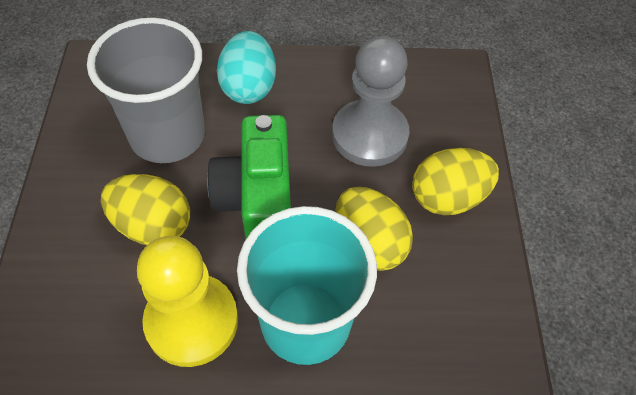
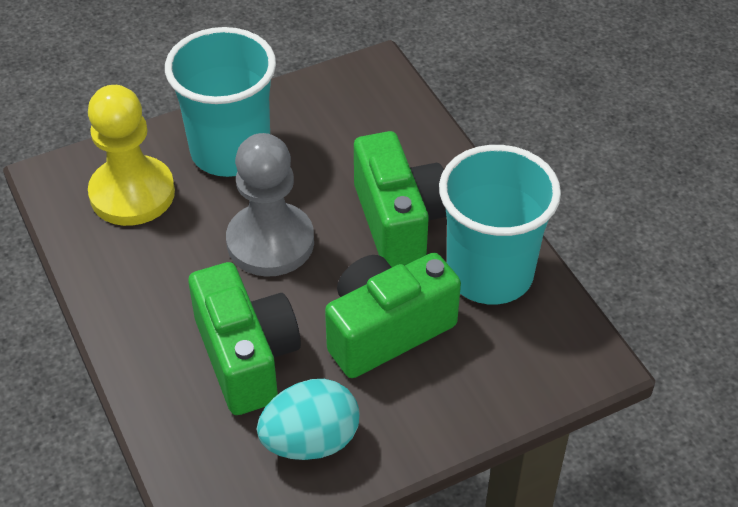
green camera: 1 -> 3
grey cup: 1 -> 0
turquoise cup: 1 -> 2
yellow egg: 3 -> 0

